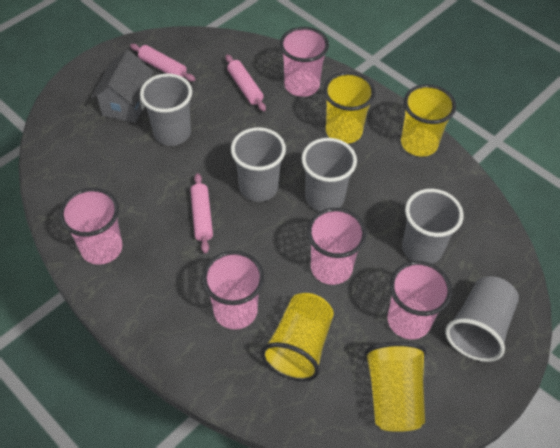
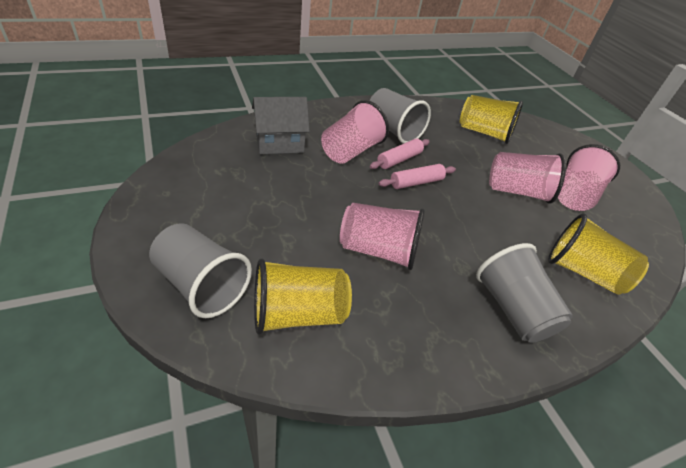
grey cup: 5 -> 3
pink cup: 5 -> 4
pink rolling pin: 3 -> 2
yellow cup: 4 -> 3

